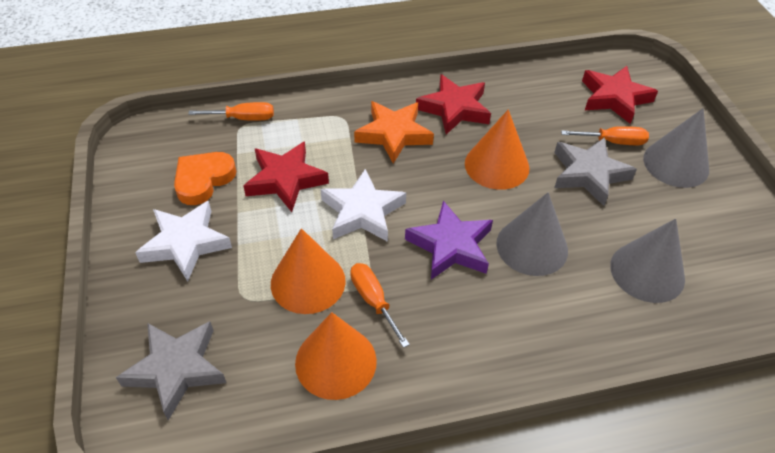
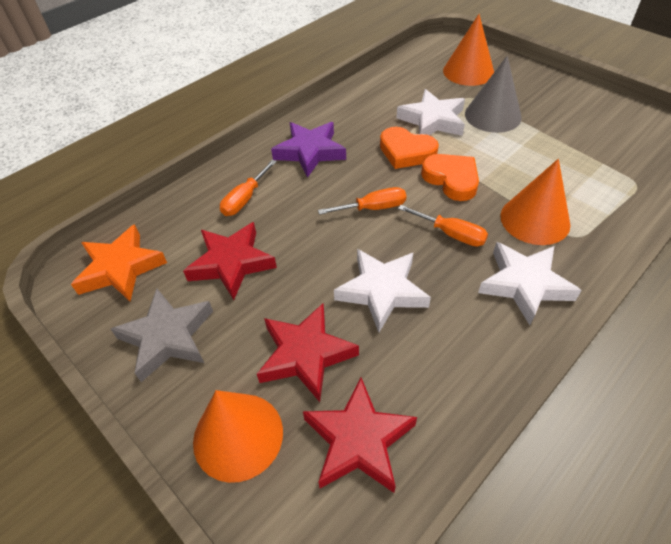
grey cone: 3 -> 1
grey star: 2 -> 1
orange heart: 1 -> 2
white star: 2 -> 3

